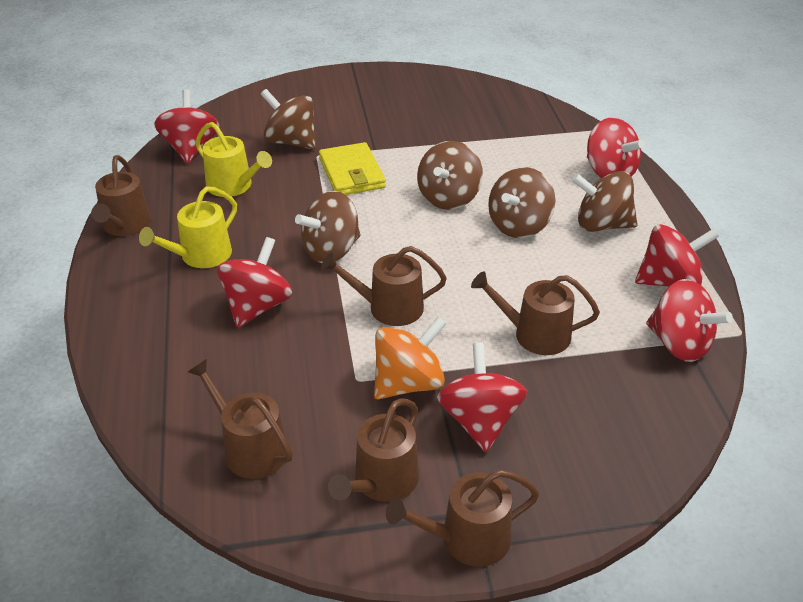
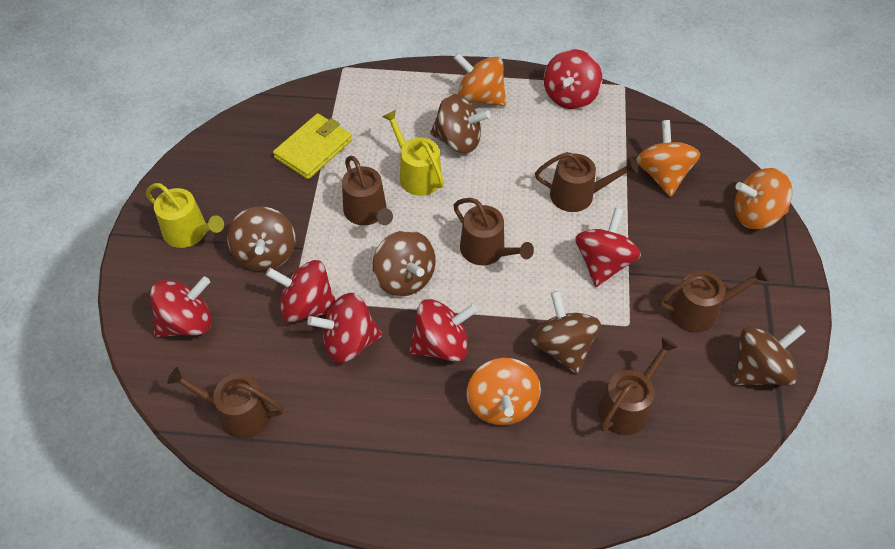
orange spinning top: 1 -> 4

